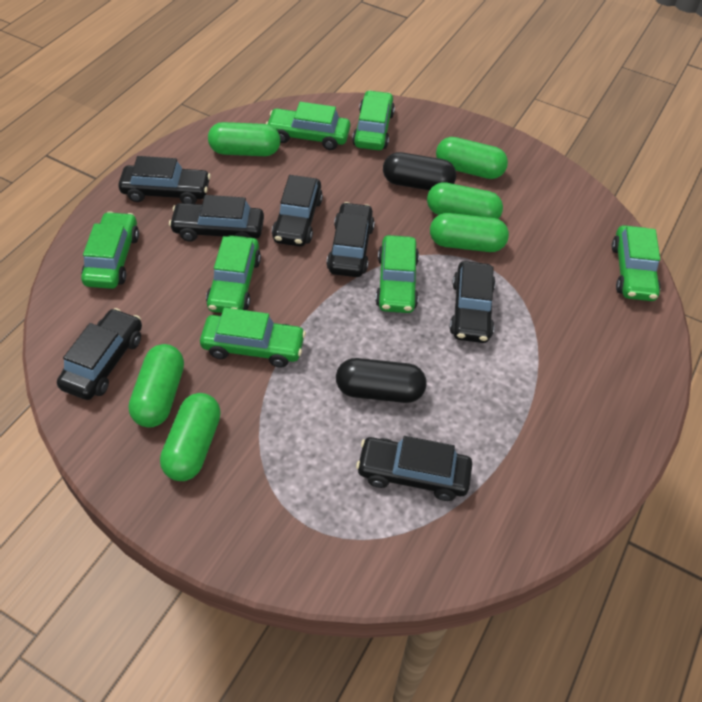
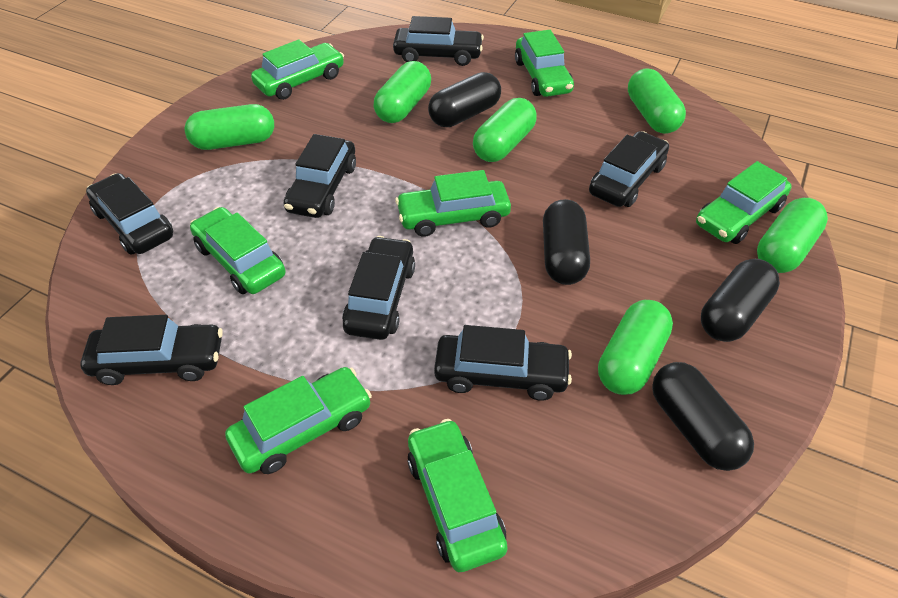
black capsule: 2 -> 4

